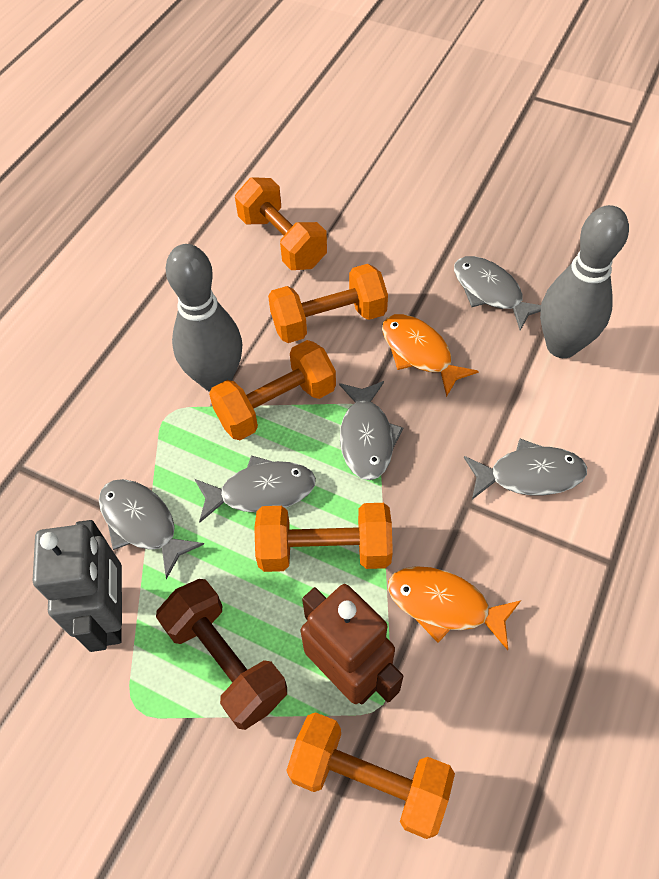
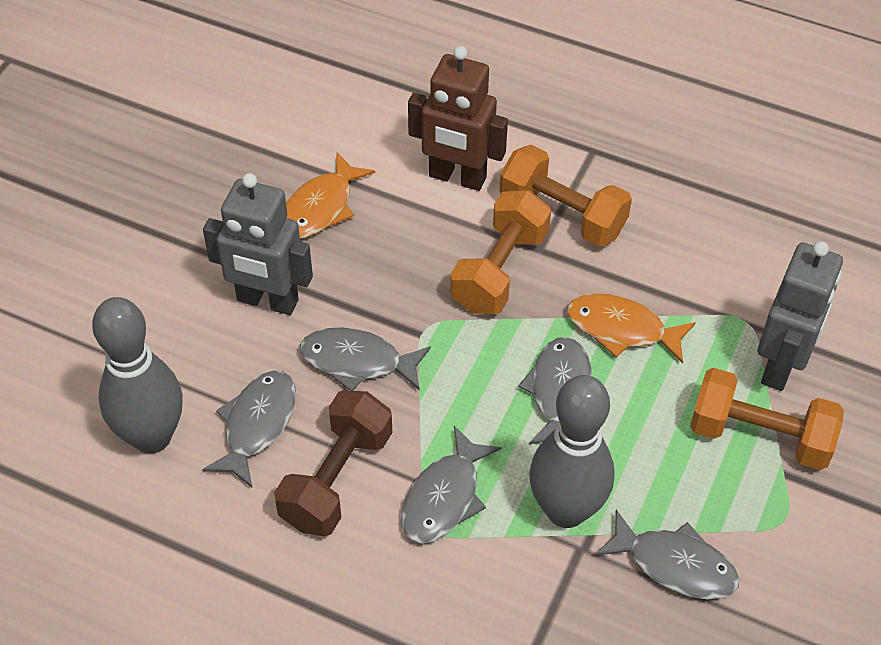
grey robot: 1 -> 2
orange dumbbell: 5 -> 3

